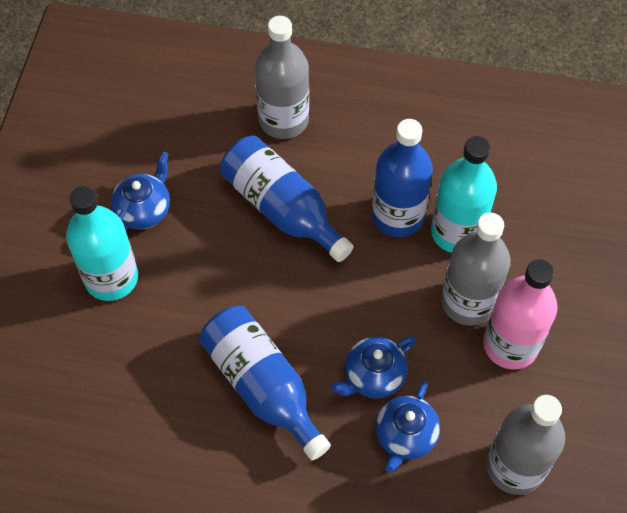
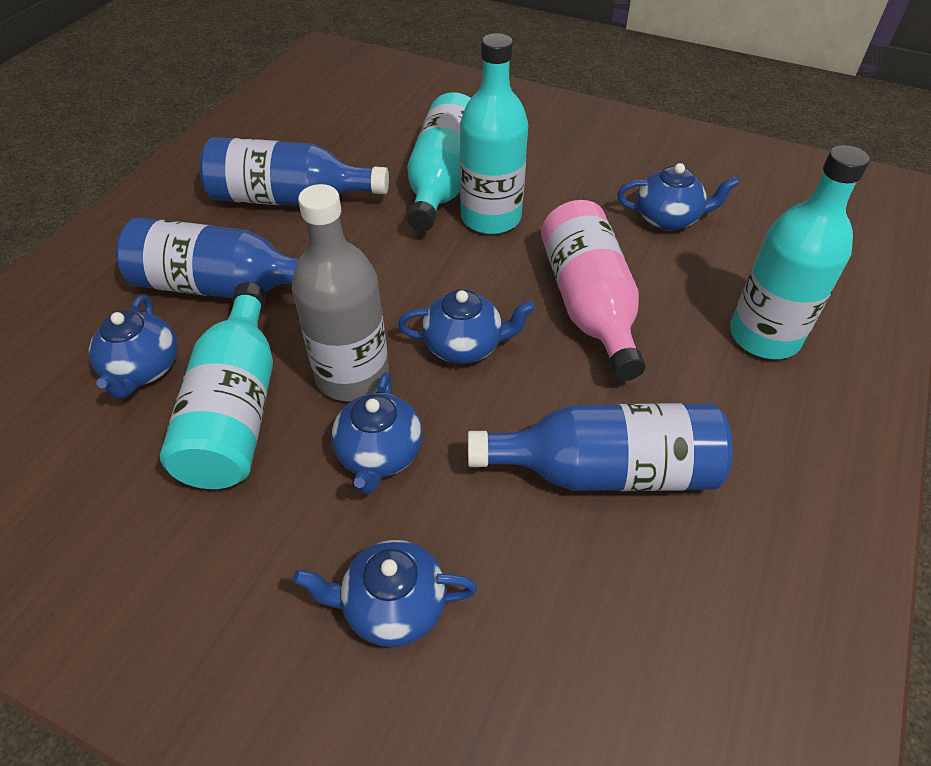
blue teapot: 3 -> 5
grey bottle: 3 -> 1
turquoise bottle: 2 -> 4

